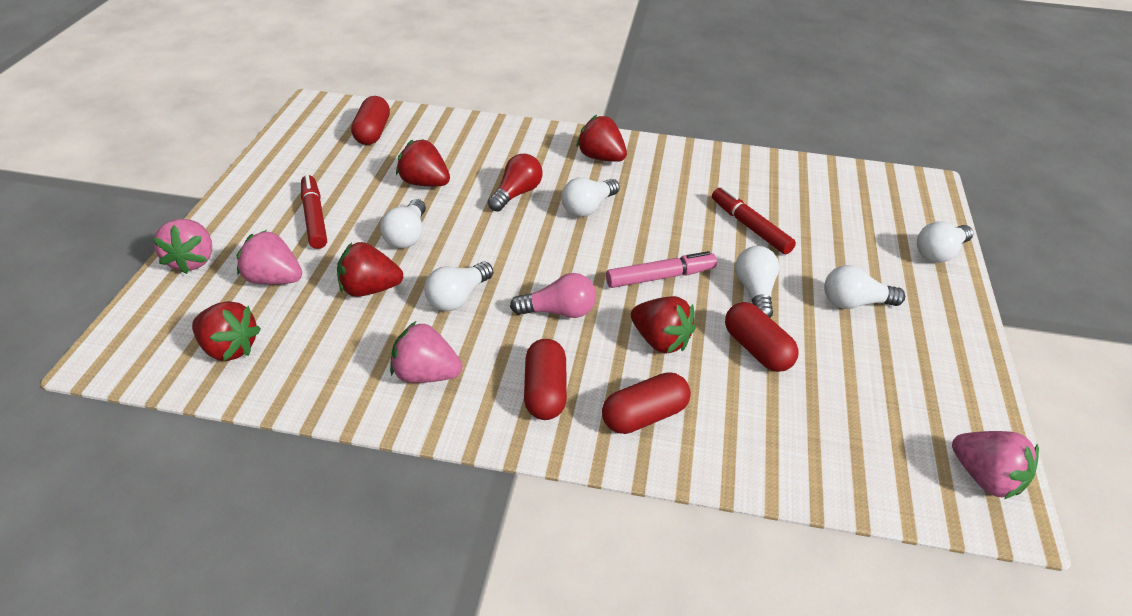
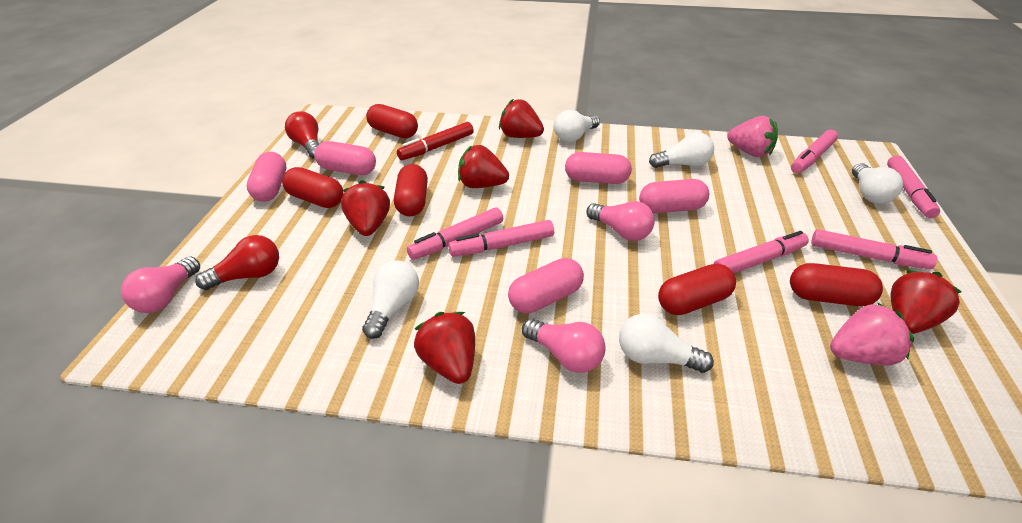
pink capsule: 0 -> 5
pink light bulb: 1 -> 3
pink marker: 1 -> 6
pink strawberry: 4 -> 2
red capsule: 4 -> 5
red light bulb: 1 -> 2
red marker: 2 -> 1
white light bulb: 6 -> 5

